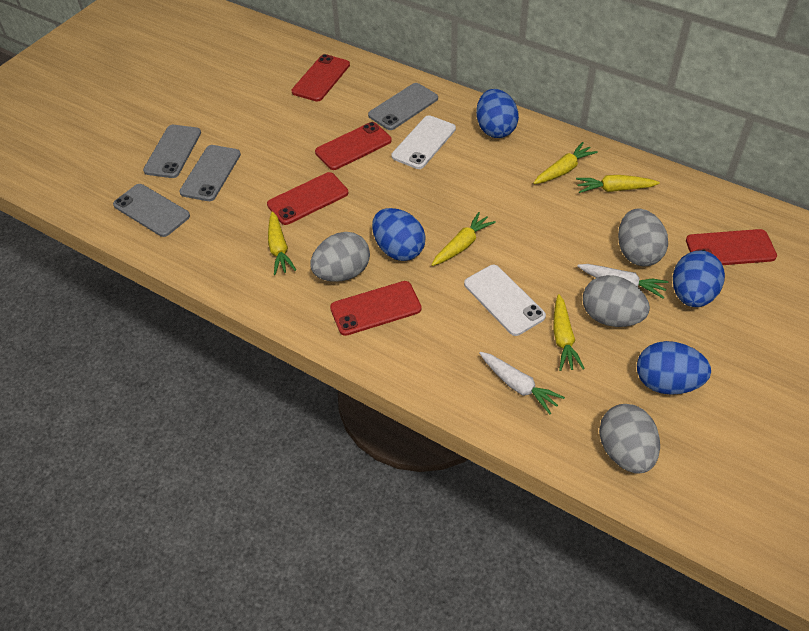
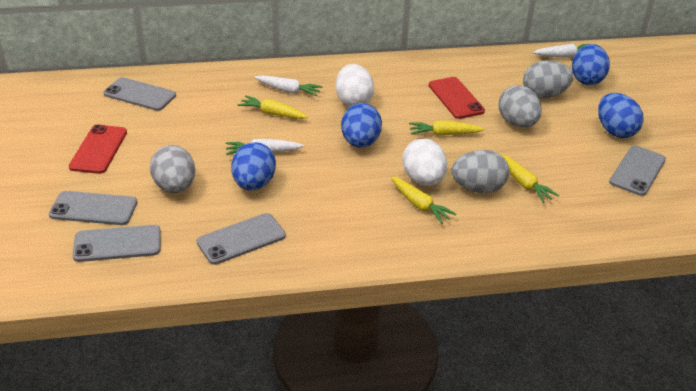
grey phone: 4 -> 5
red phone: 5 -> 2
white carrot: 2 -> 3
white egg: 0 -> 2
white phone: 2 -> 0
yellow carrot: 5 -> 4

